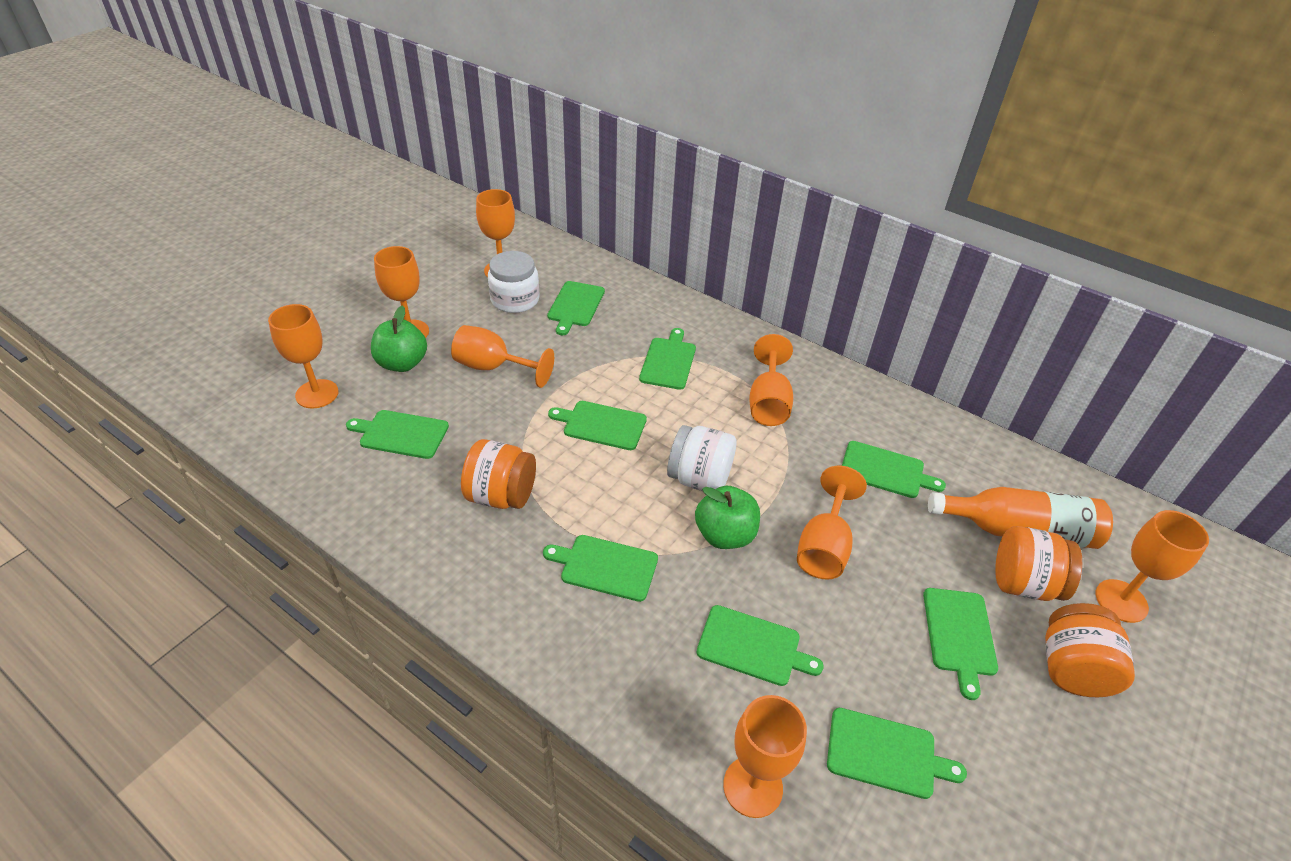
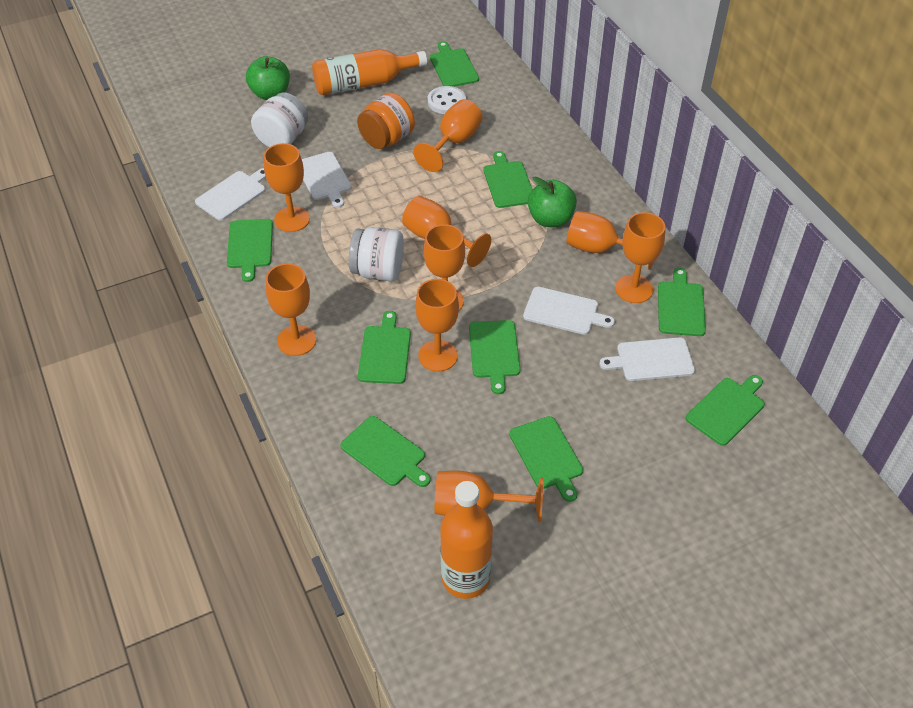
orange bottle: 1 -> 2
orange goblet: 8 -> 9
orange jar: 3 -> 1
white button: 0 -> 1
white cutting board: 0 -> 4

